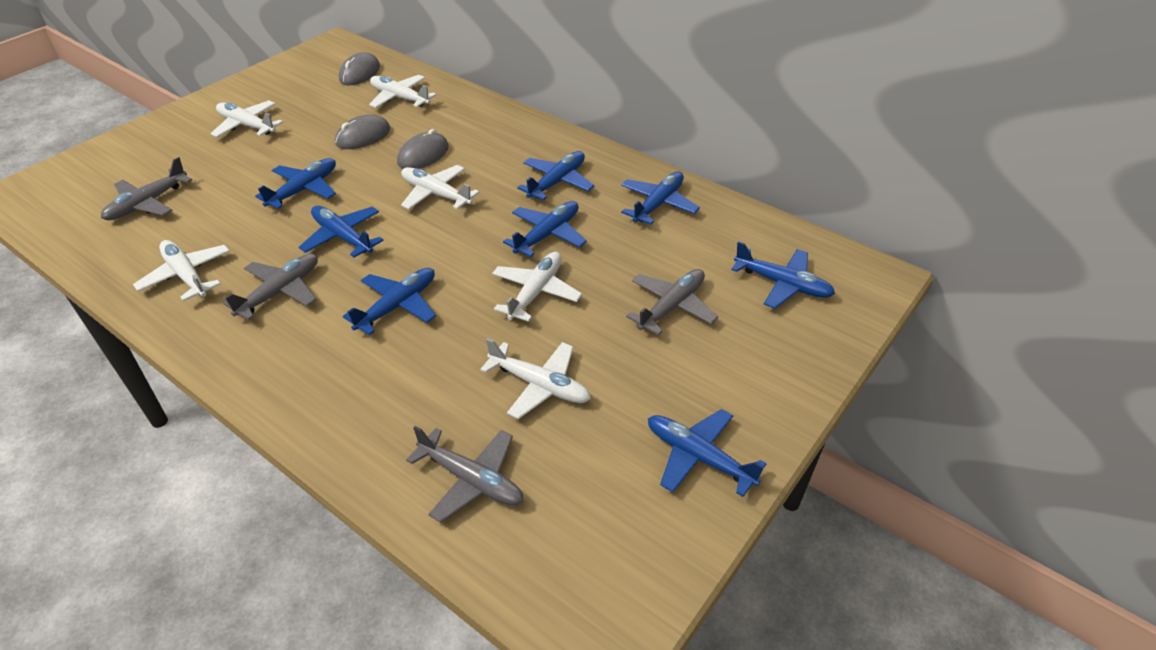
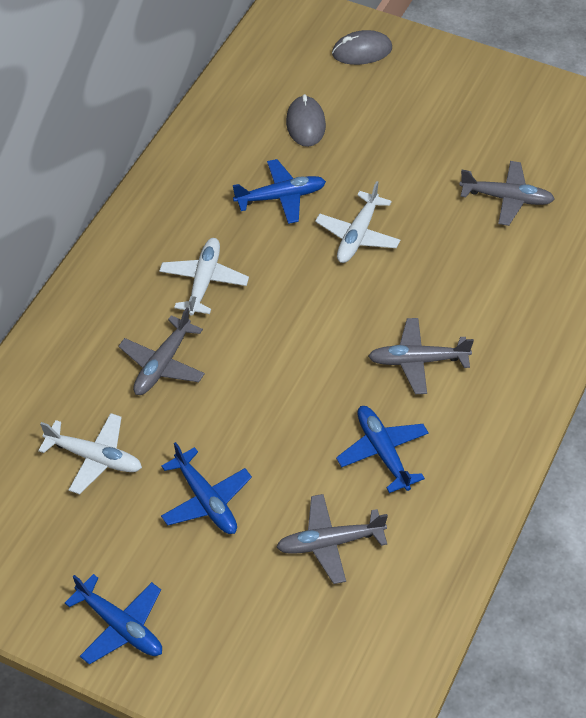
blue plane: 8 -> 4
grey mouse: 3 -> 2
white plane: 6 -> 3

